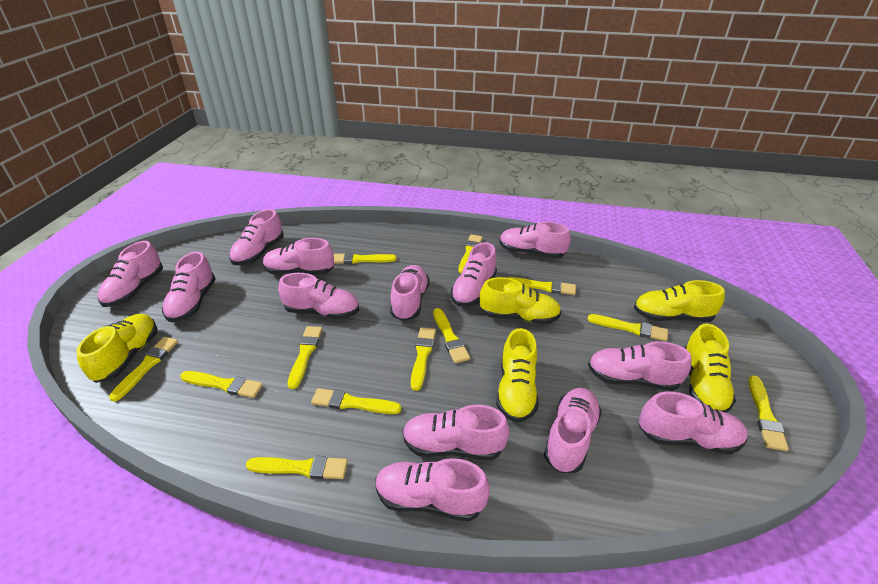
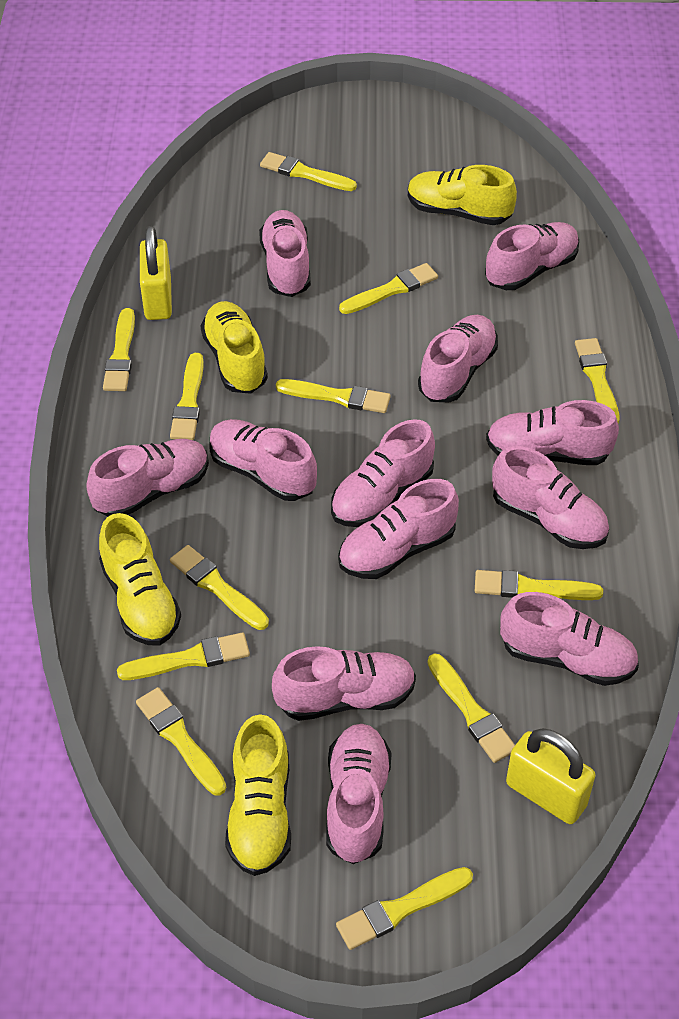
pink shoe: 13 -> 12
yellow padlock: 0 -> 2
yellow shoe: 5 -> 4

